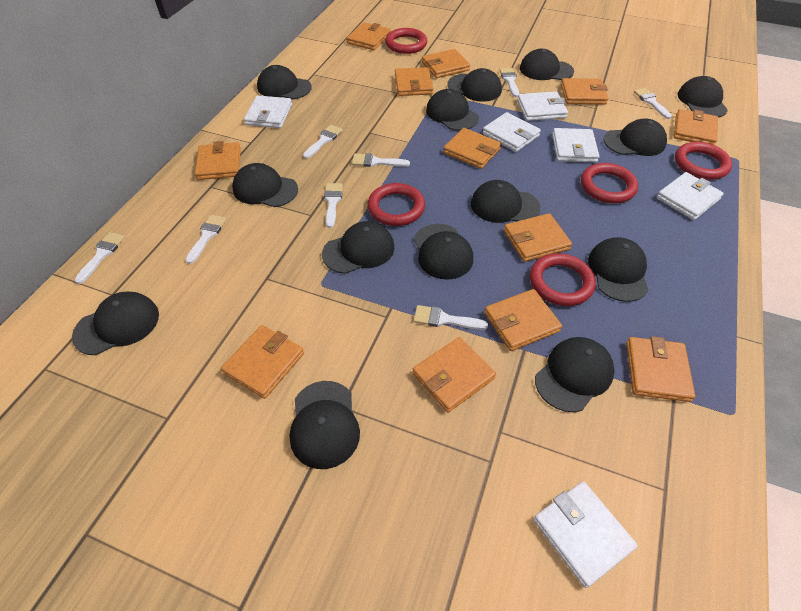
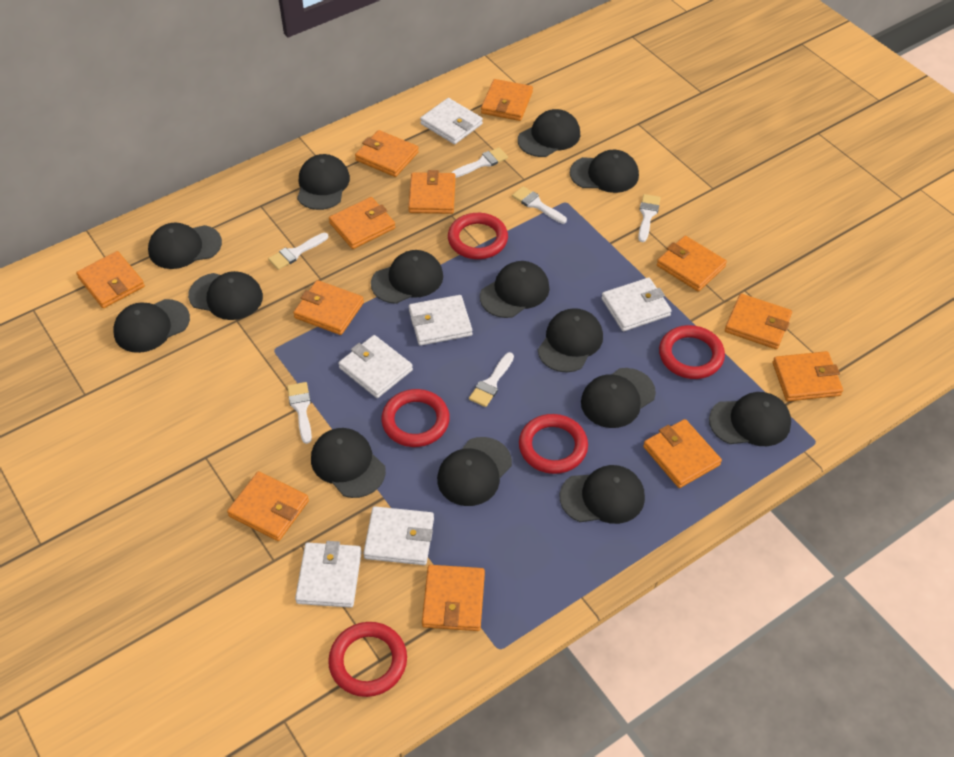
white brush: 8 -> 6

